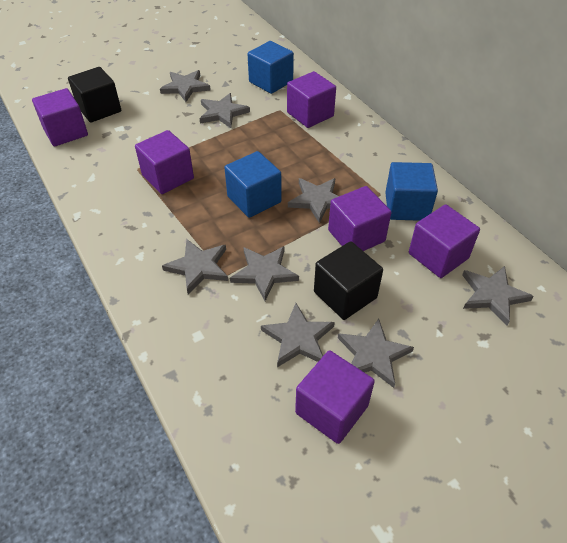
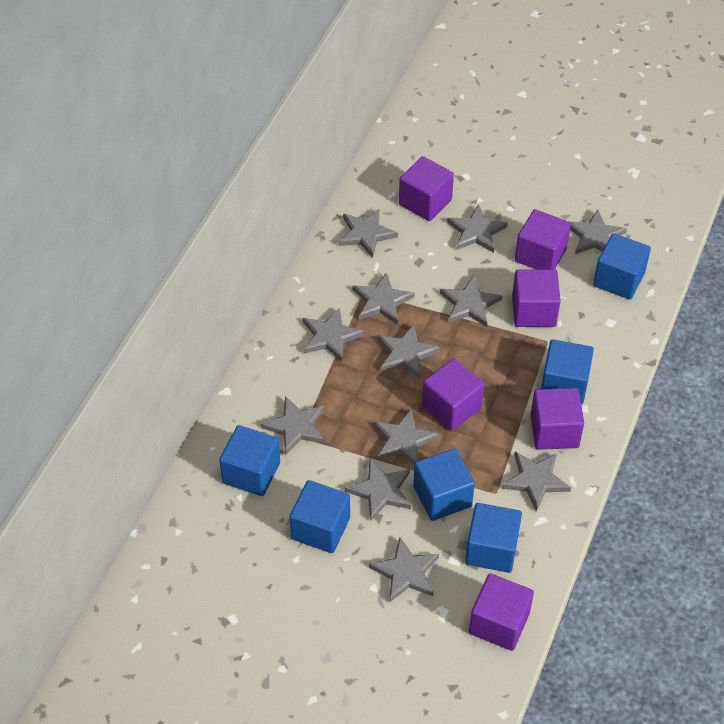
black cube: 2 -> 0
blue cube: 3 -> 6
grey star: 8 -> 12

